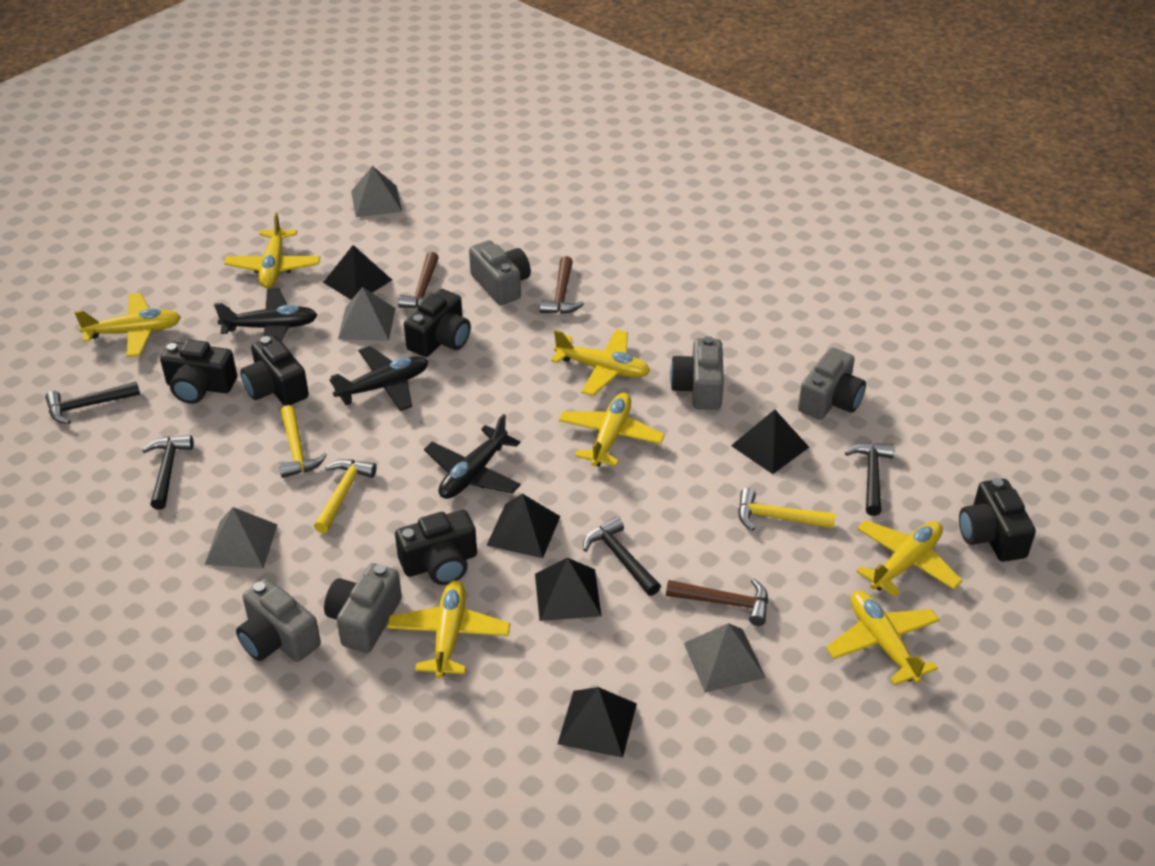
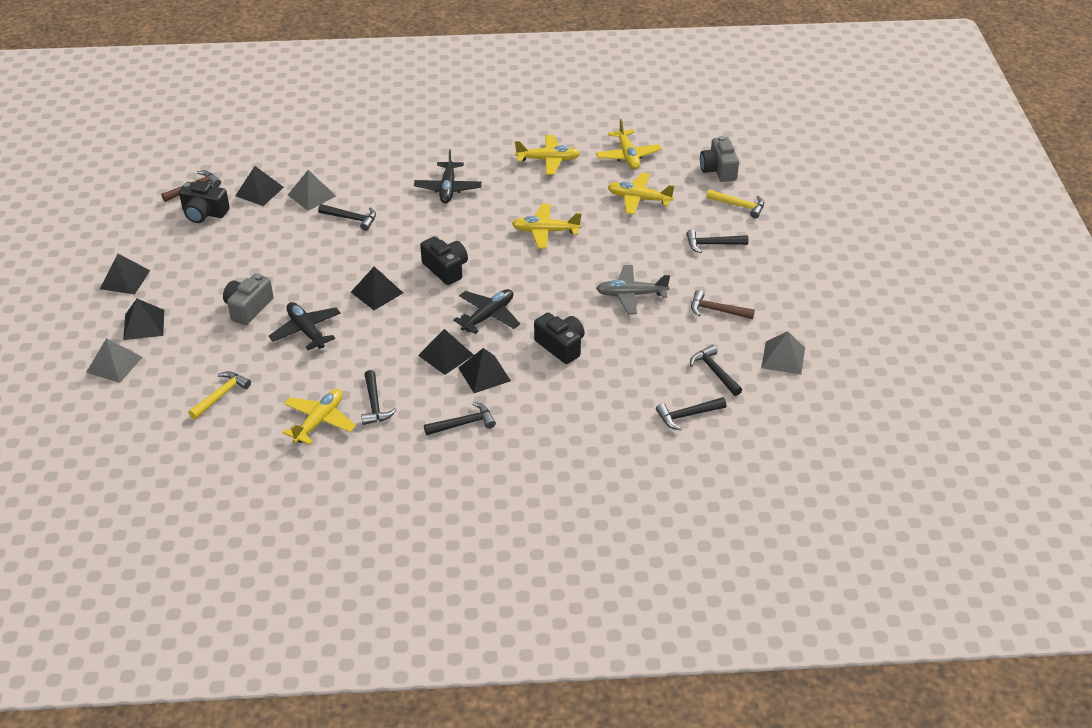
black camera: 5 -> 3
black hammer: 4 -> 6
black pyramid: 5 -> 6
brown hammer: 3 -> 2
grey camera: 5 -> 2
grey plane: 0 -> 1
grey pyramid: 4 -> 3
yellow hammer: 3 -> 2
yellow plane: 7 -> 5

